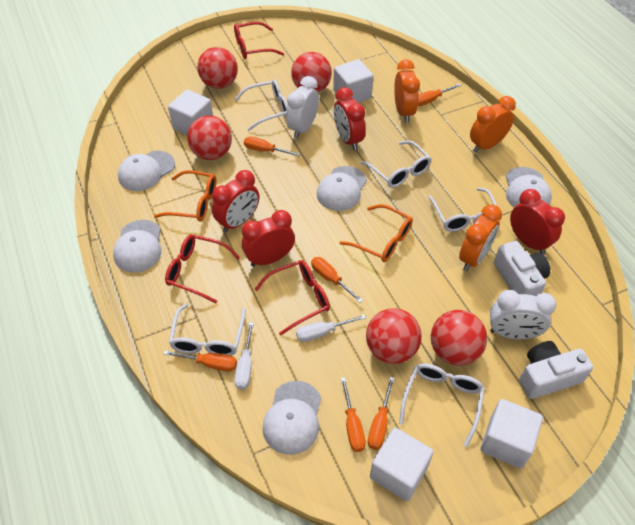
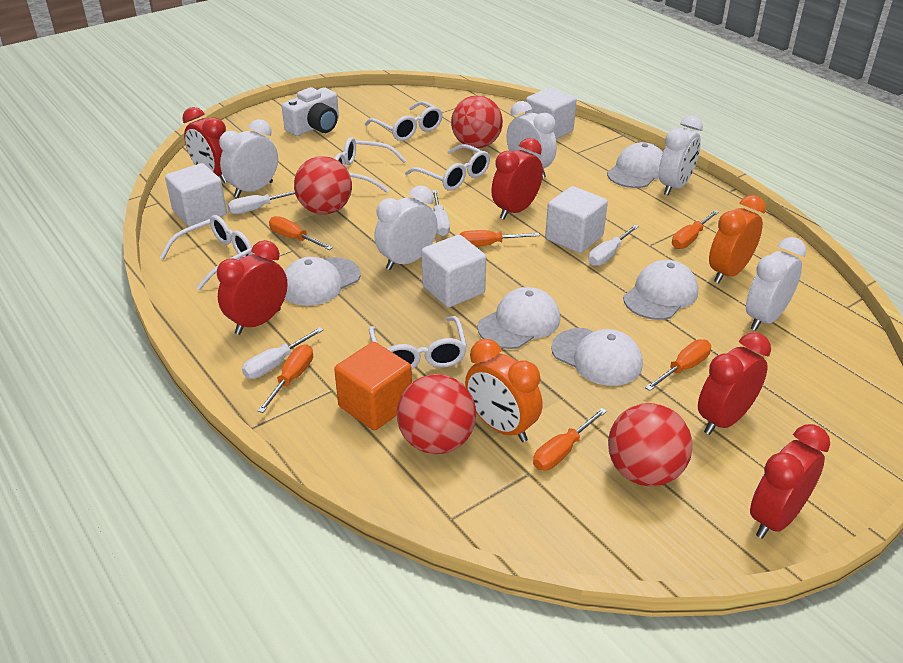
orange clock: 3 -> 2
orange cube: 0 -> 1
orange glasses: 2 -> 0
red ball: 5 -> 4
red clock: 4 -> 5
red glasses: 3 -> 0
white camera: 2 -> 1
white clock: 2 -> 5
white screwdriver: 2 -> 4

